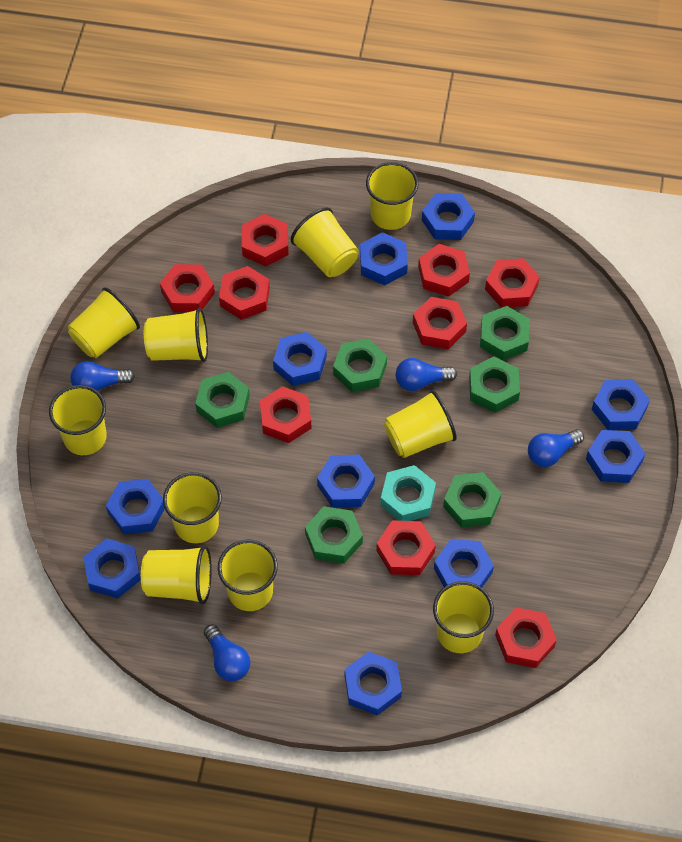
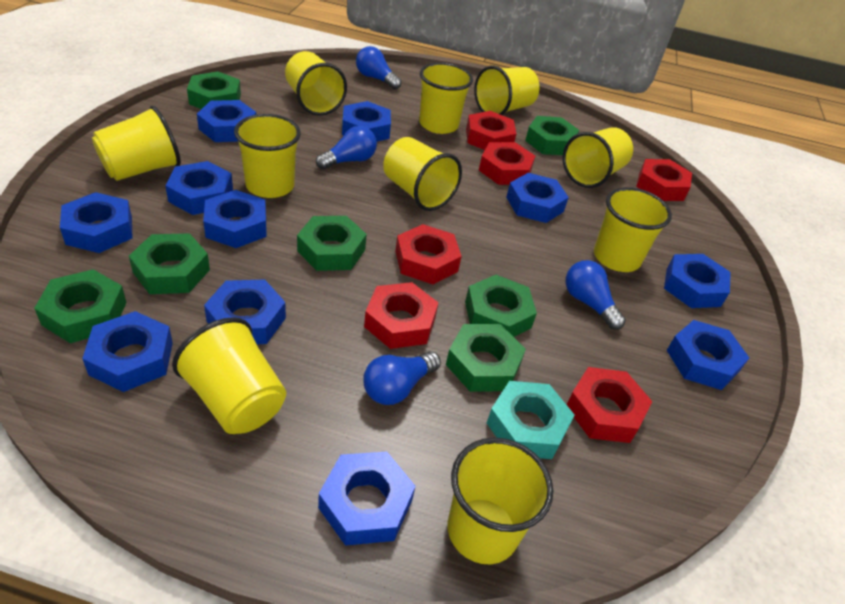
blue nut: 10 -> 11
green nut: 6 -> 7
red nut: 9 -> 6

